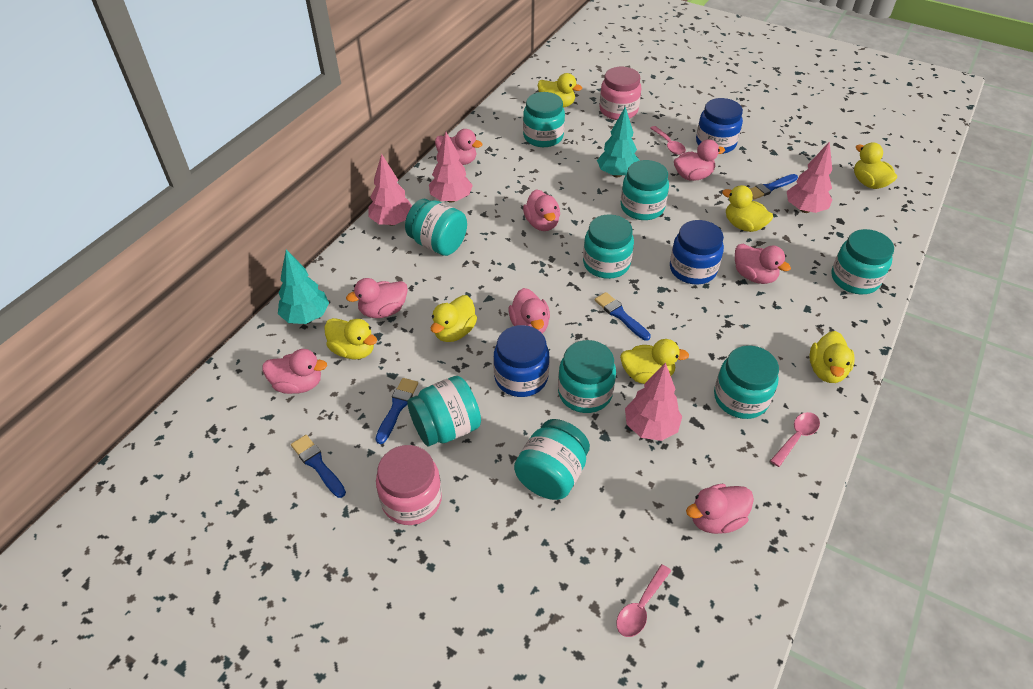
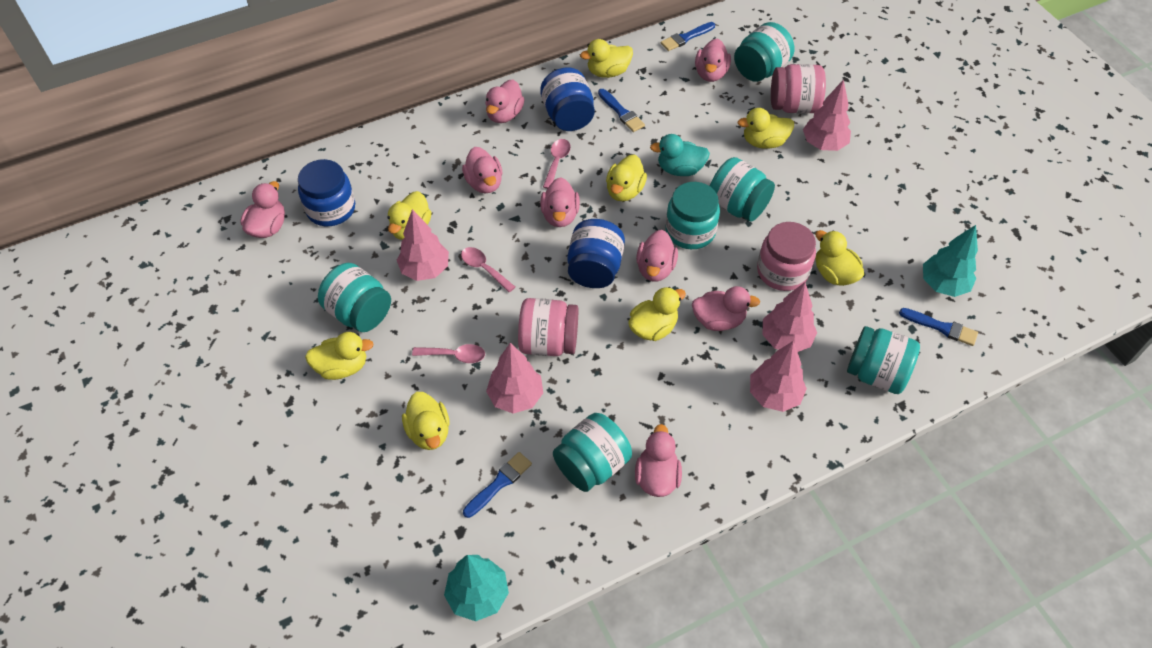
pink jar: 2 -> 3
pink tree: 4 -> 5
turquoise duck: 0 -> 1
turquoise jar: 9 -> 6
yellow duck: 7 -> 8

